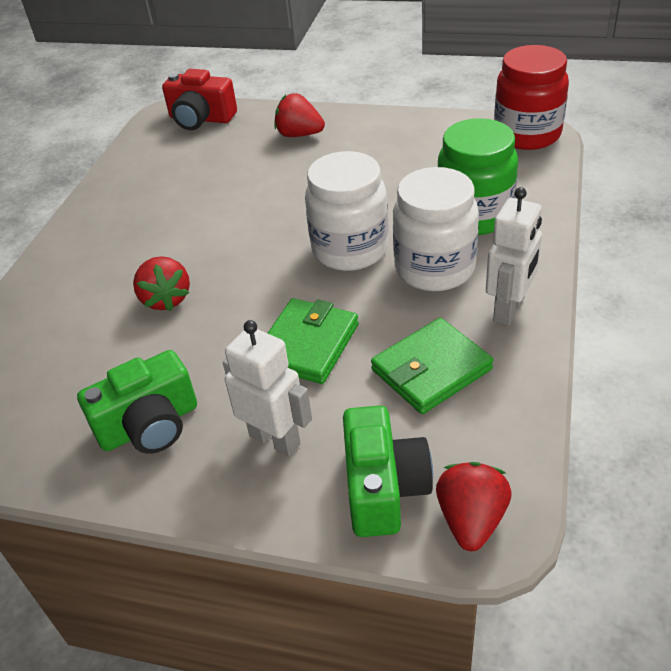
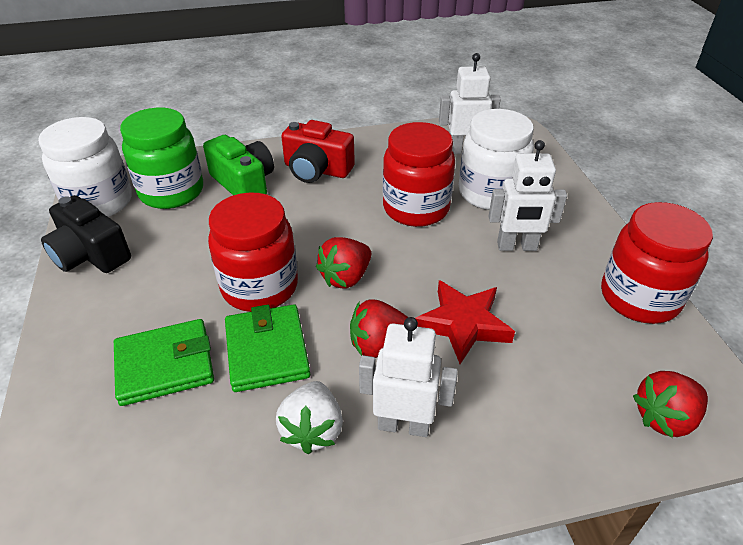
black camera: 0 -> 1
green camera: 2 -> 1
red jar: 1 -> 3
red star: 0 -> 1
white robot: 2 -> 3
white strawberry: 0 -> 1

